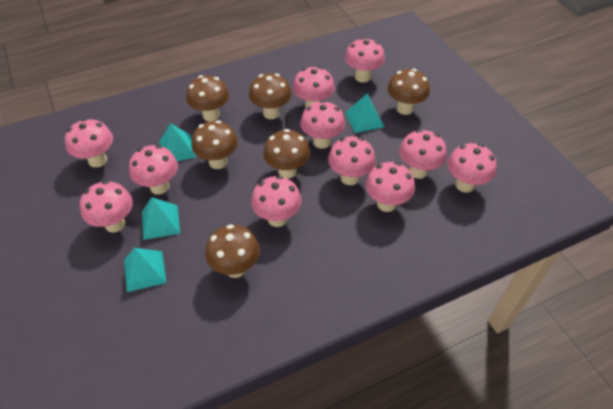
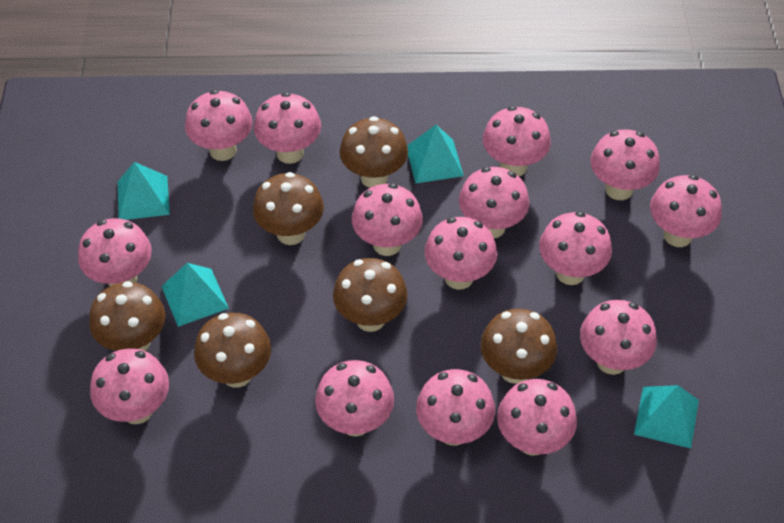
pink mushroom: 11 -> 15

